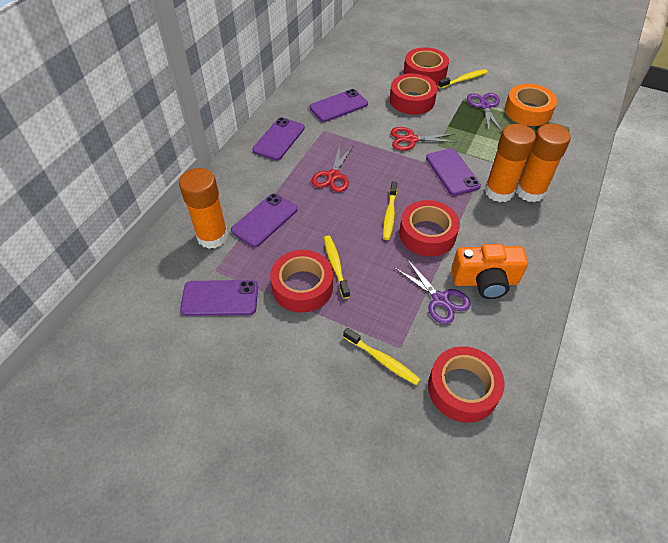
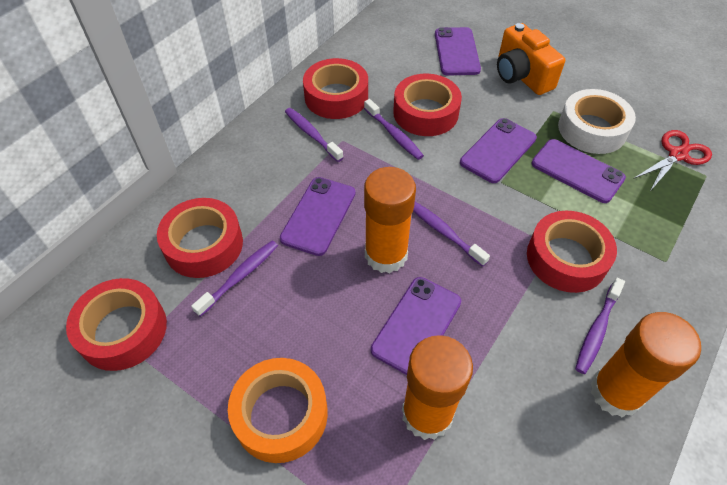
purple scissors: 2 -> 0
purple toothbrush: 0 -> 5
red scissors: 2 -> 1
white tape: 0 -> 1
yellow toothbrush: 4 -> 0

